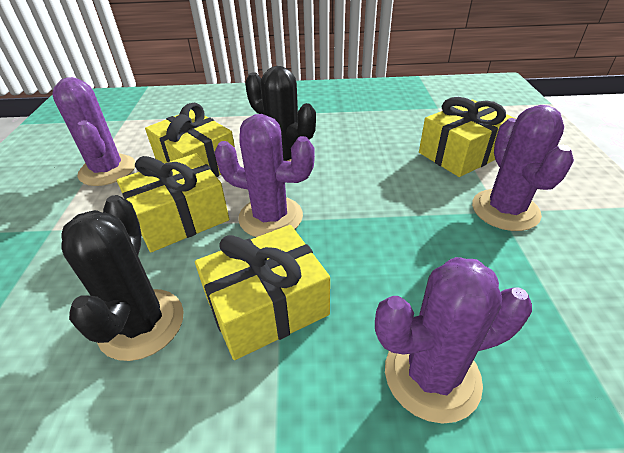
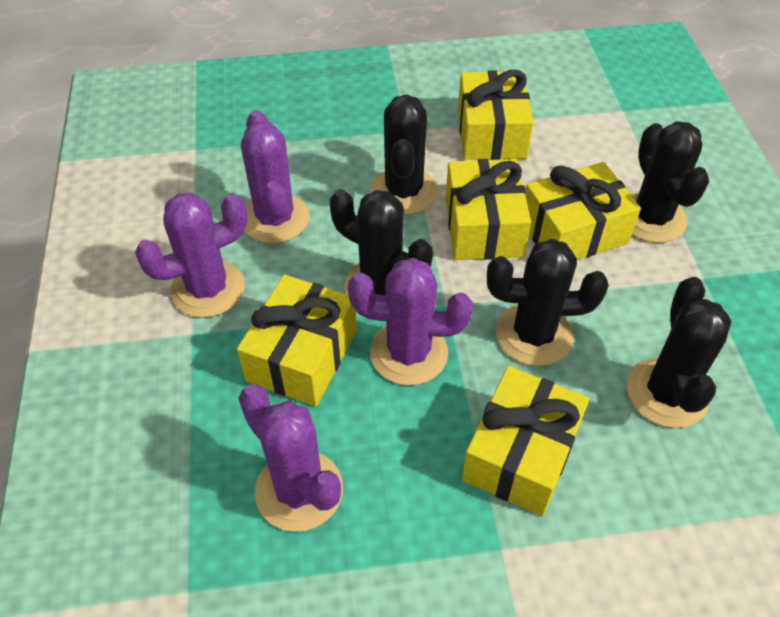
black cactus: 2 -> 5
yellow gift: 4 -> 5

